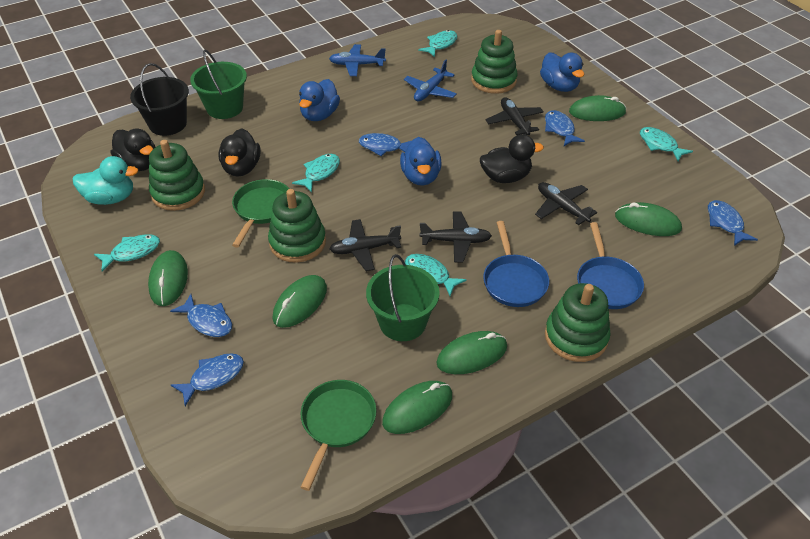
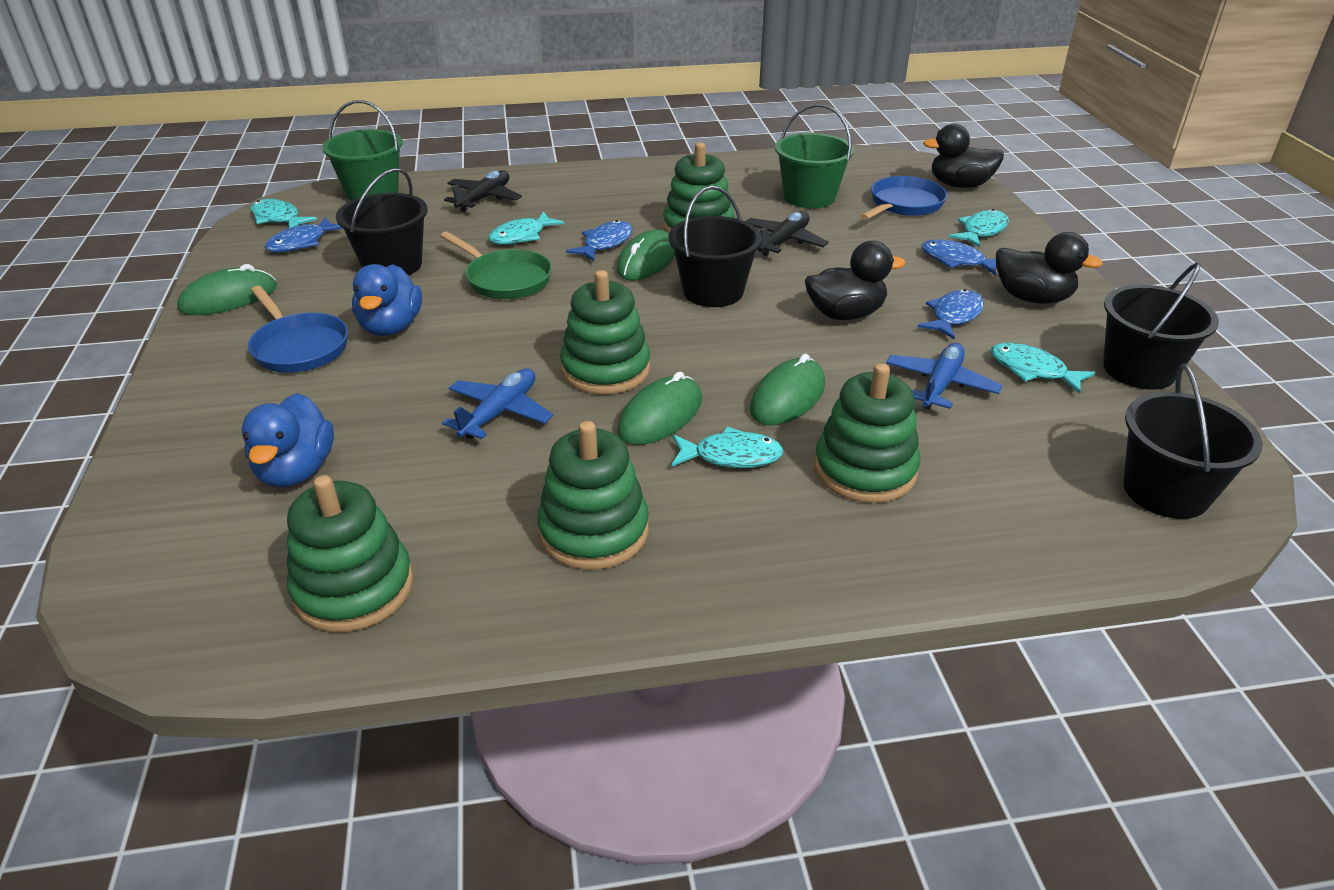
black bucket: 1 -> 4
black plane: 4 -> 2
blue duck: 3 -> 2
blue fish: 5 -> 4
green mouse: 6 -> 4
green pan: 2 -> 1
green stacking toy: 4 -> 5
turquoise duck: 1 -> 0

